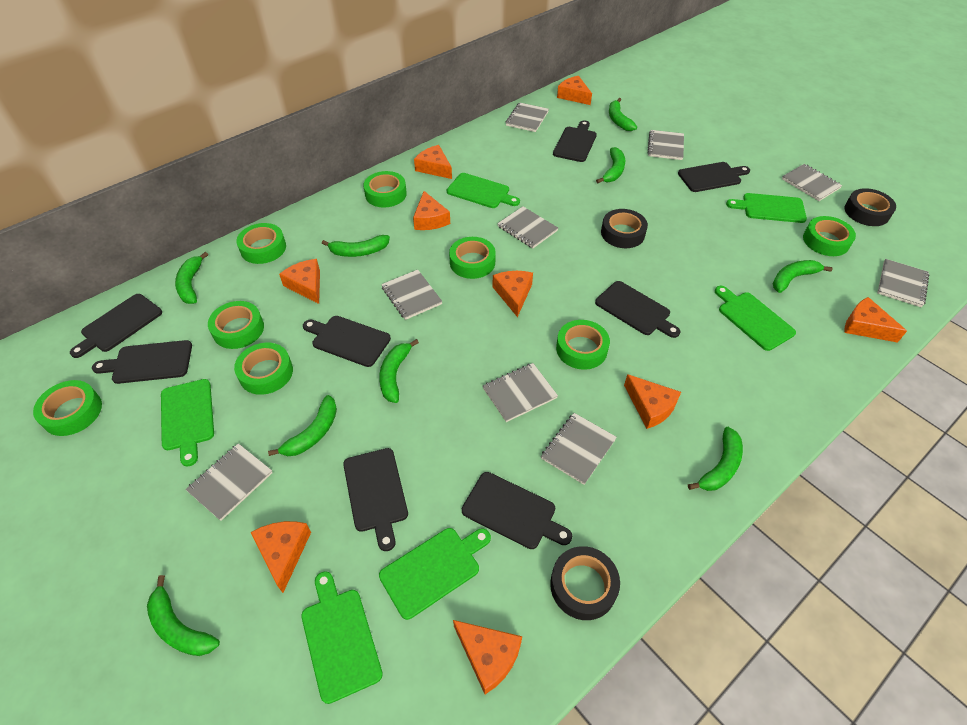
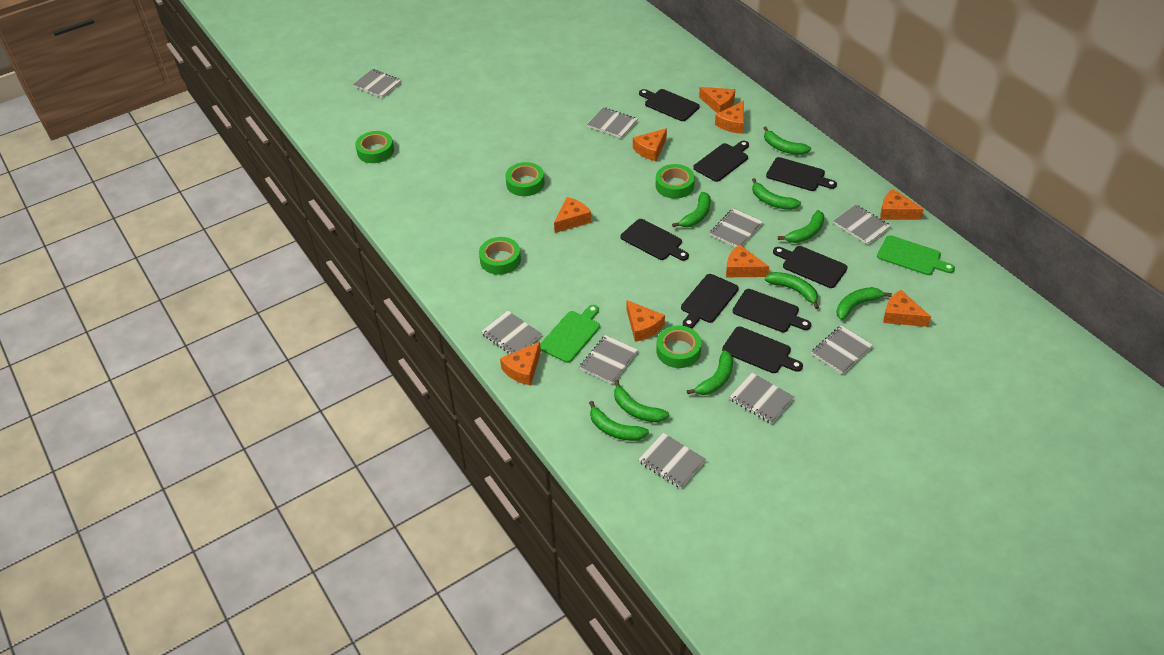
black tape: 3 -> 0
green cutting board: 6 -> 2
green tape: 8 -> 5

